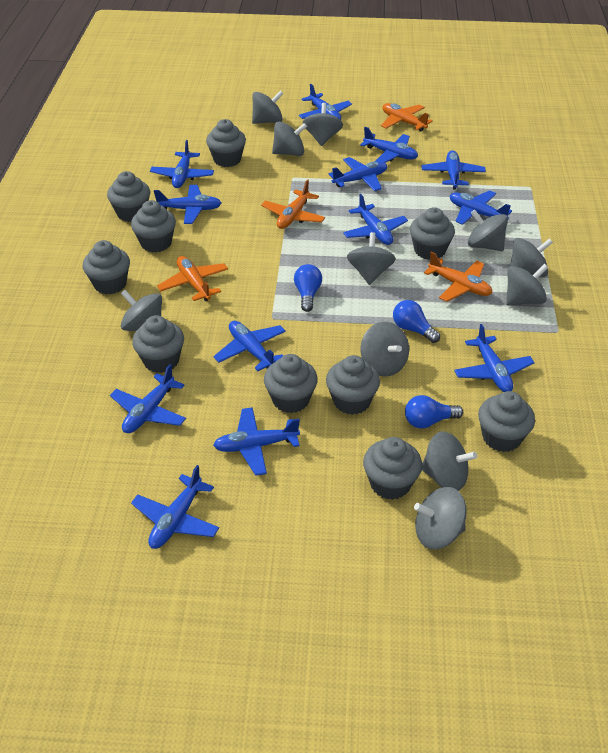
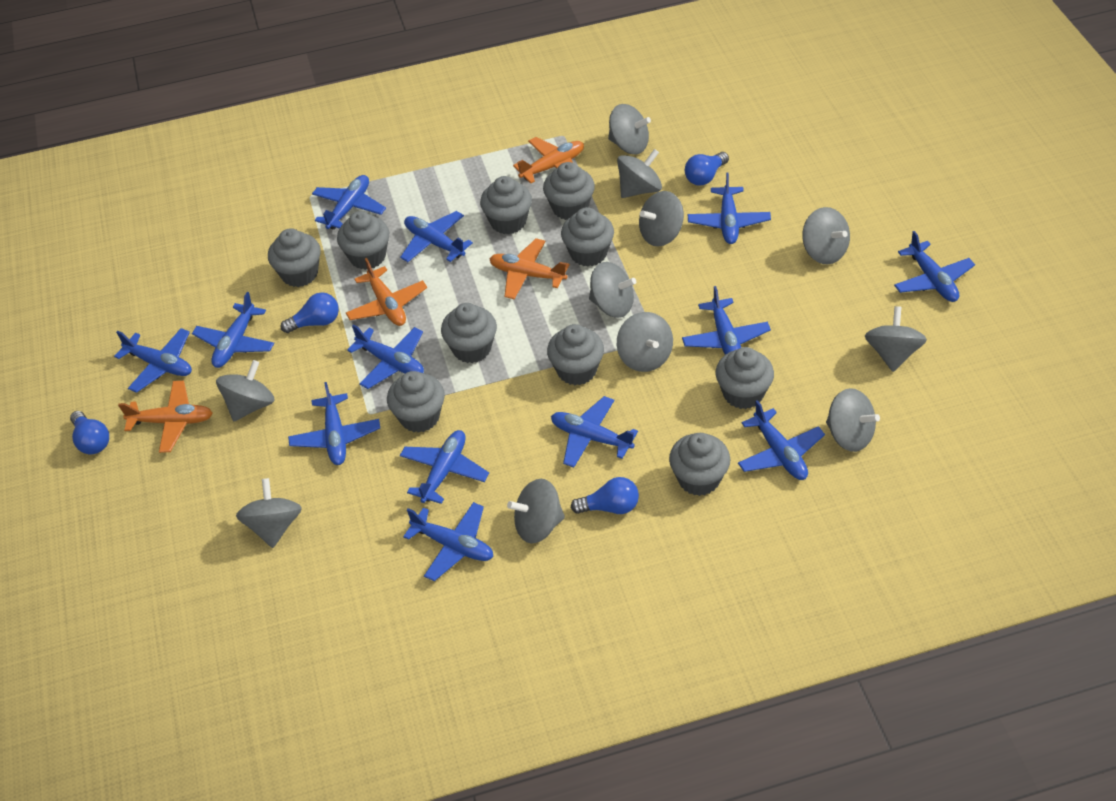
blue light bulb: 3 -> 4

